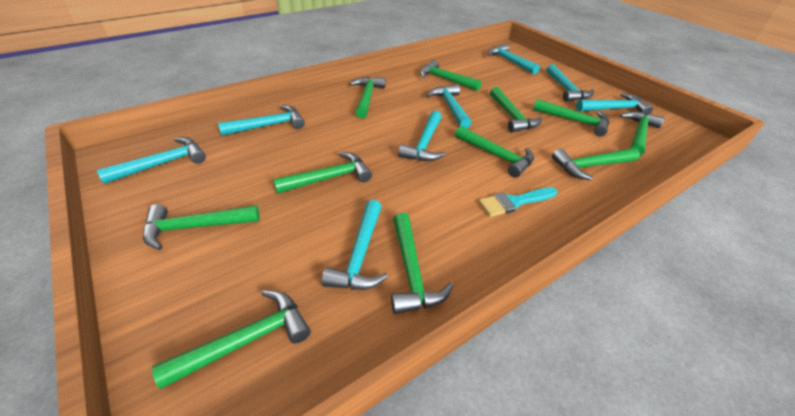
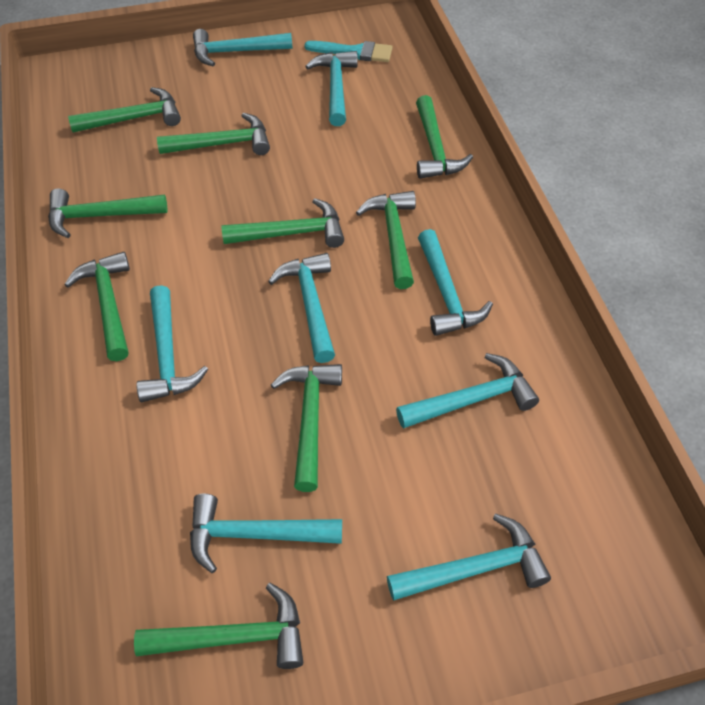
green hammer: 11 -> 9

